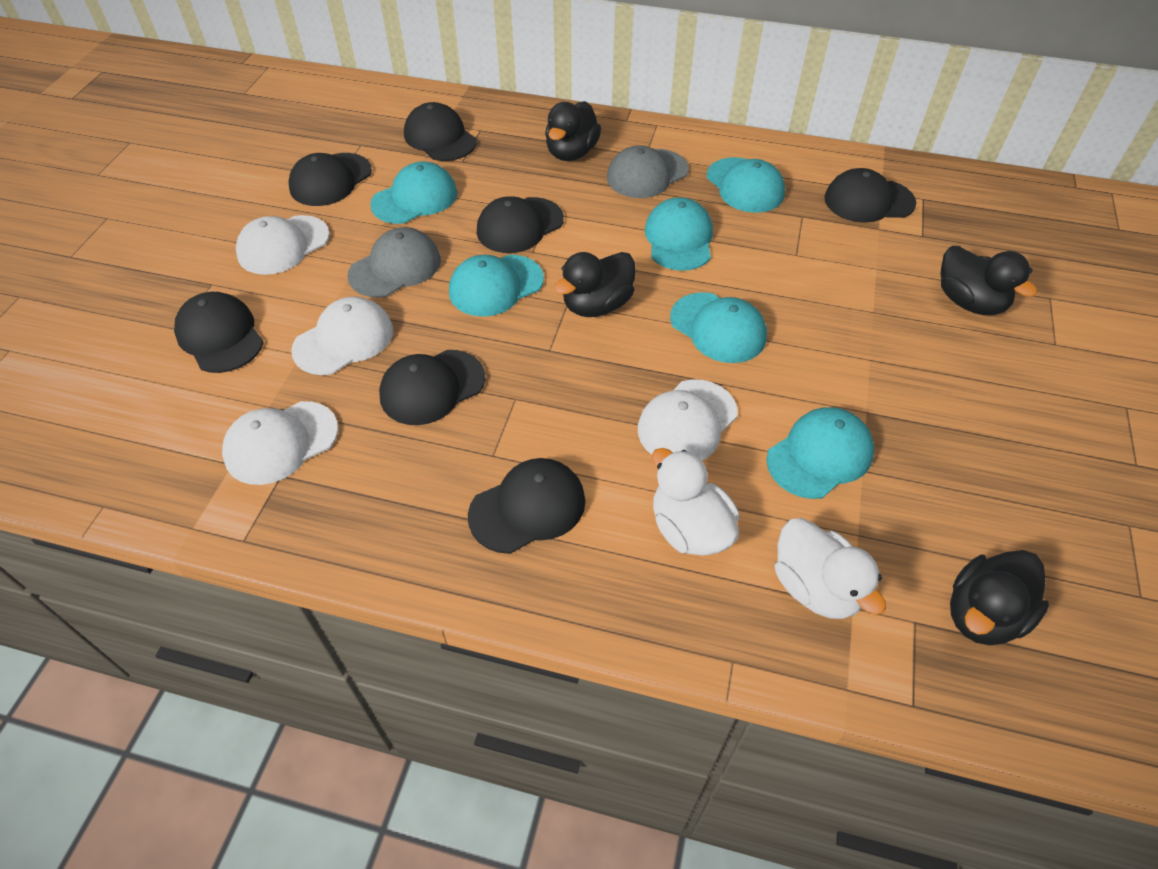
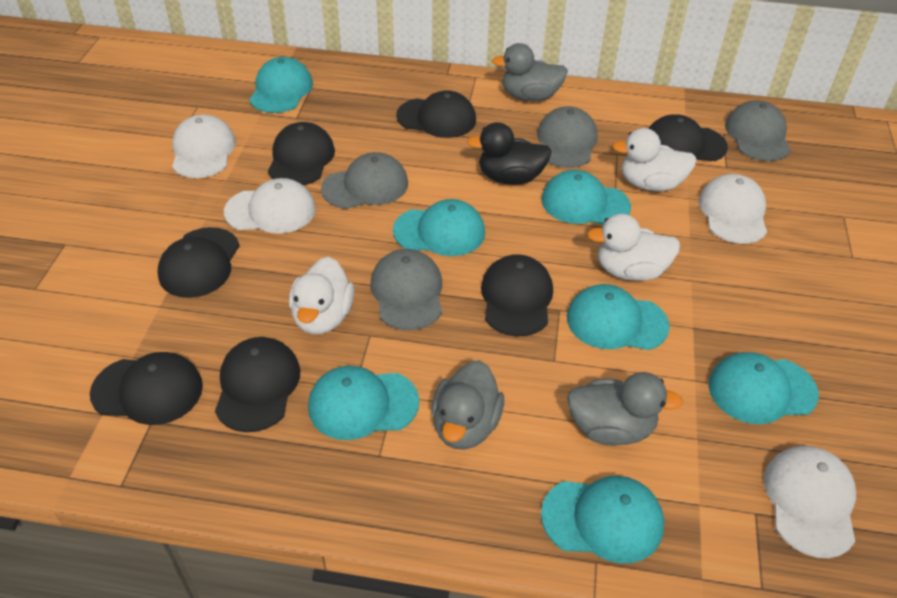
black duck: 4 -> 1
grey cap: 2 -> 4
grey duck: 0 -> 3
turquoise cap: 6 -> 7
white duck: 2 -> 3

